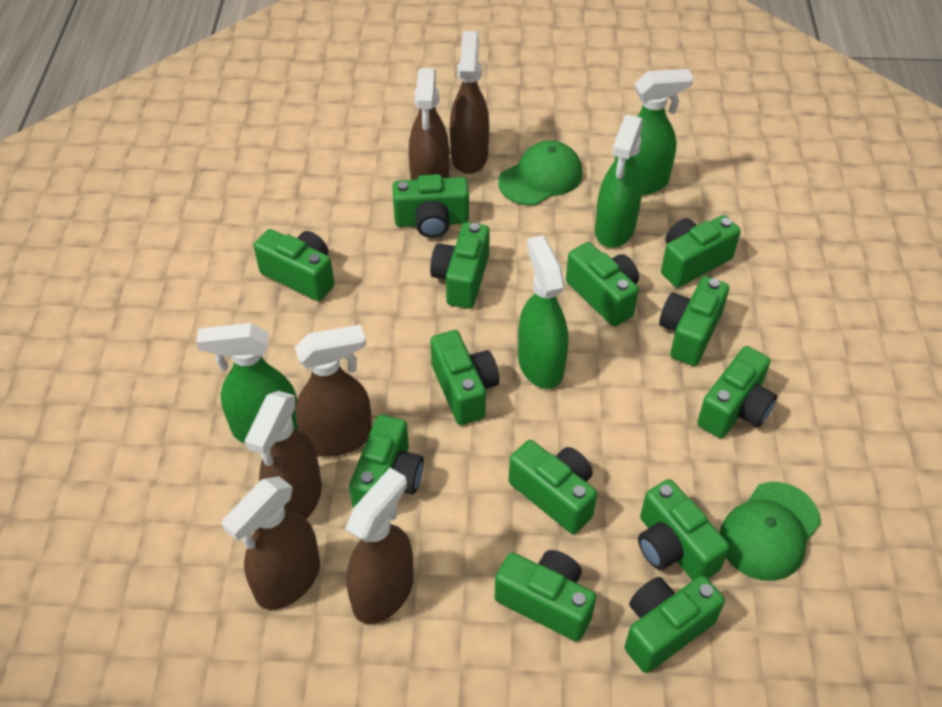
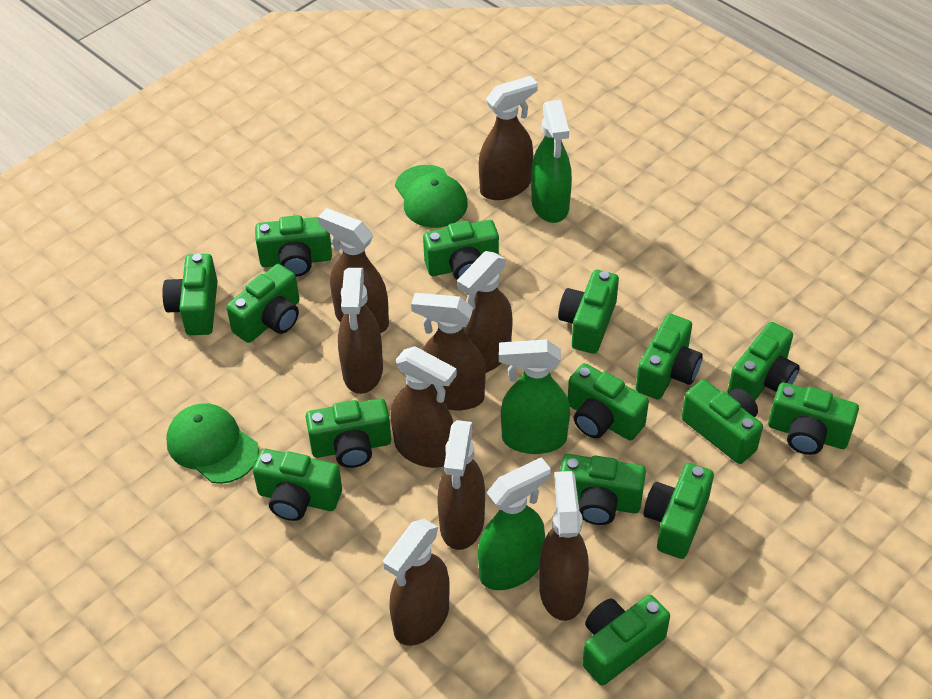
brown spray bottle: 6 -> 9
green camera: 13 -> 15
green spray bottle: 4 -> 3

